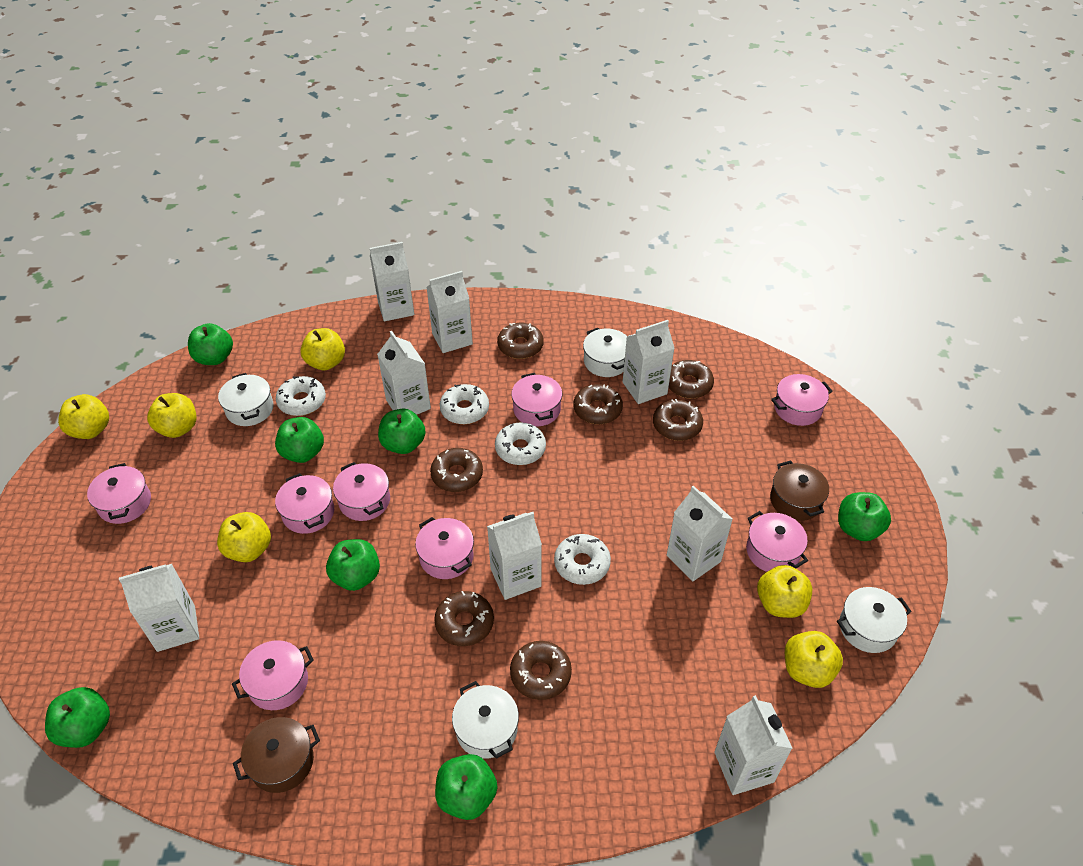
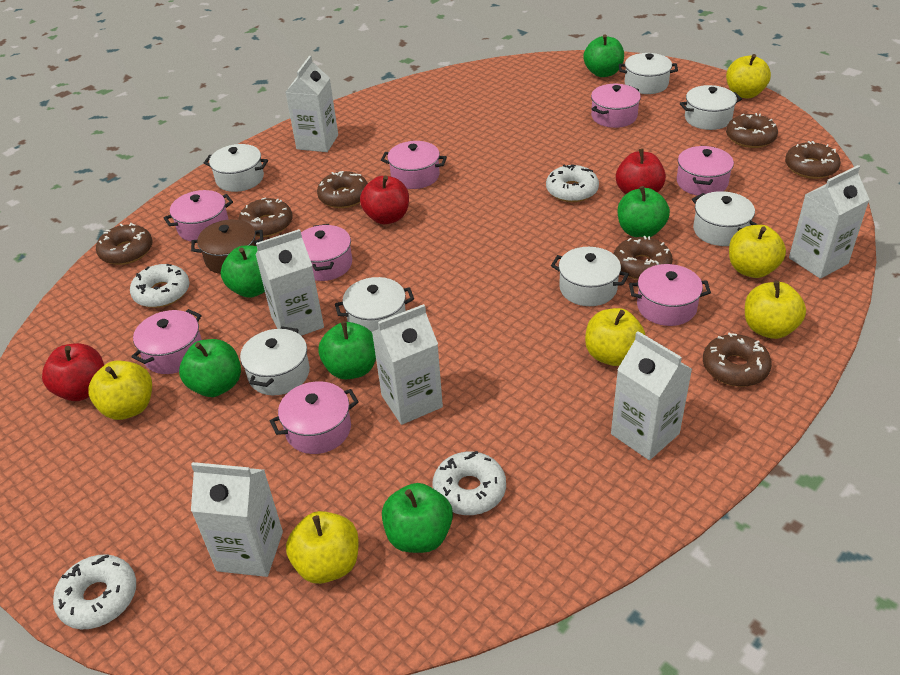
brown pot: 2 -> 1
green apple: 7 -> 6
red apple: 0 -> 3
white carton: 8 -> 6
white pot: 4 -> 7

